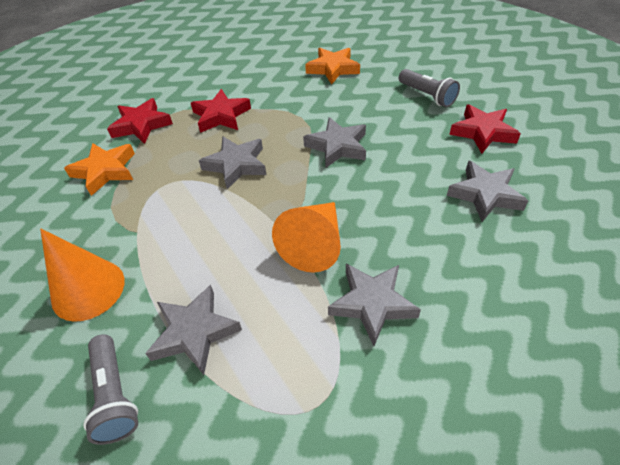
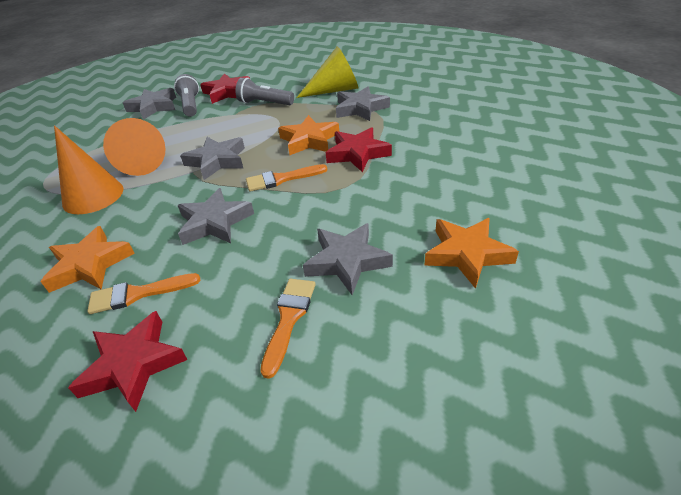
orange brush: 0 -> 3
orange star: 2 -> 3
yellow cone: 0 -> 1

